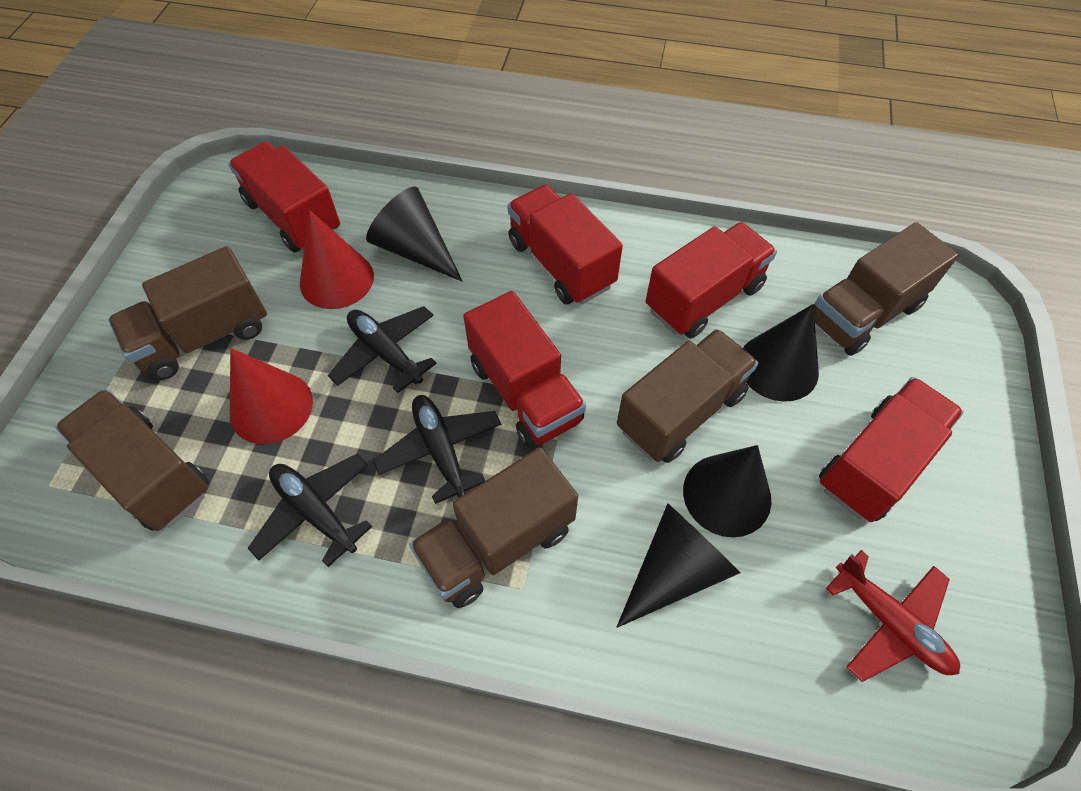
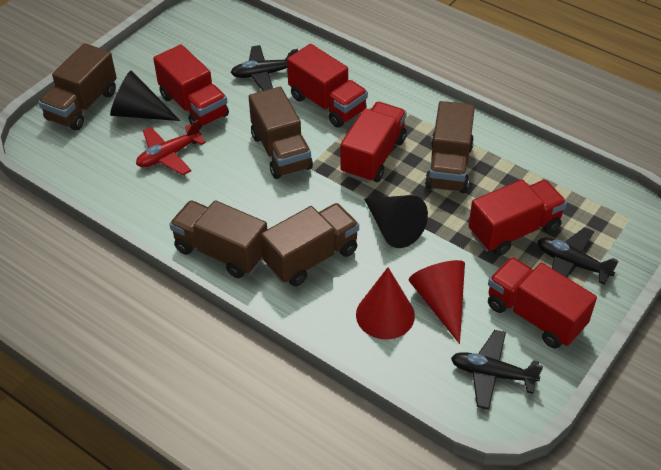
black cone: 4 -> 2

